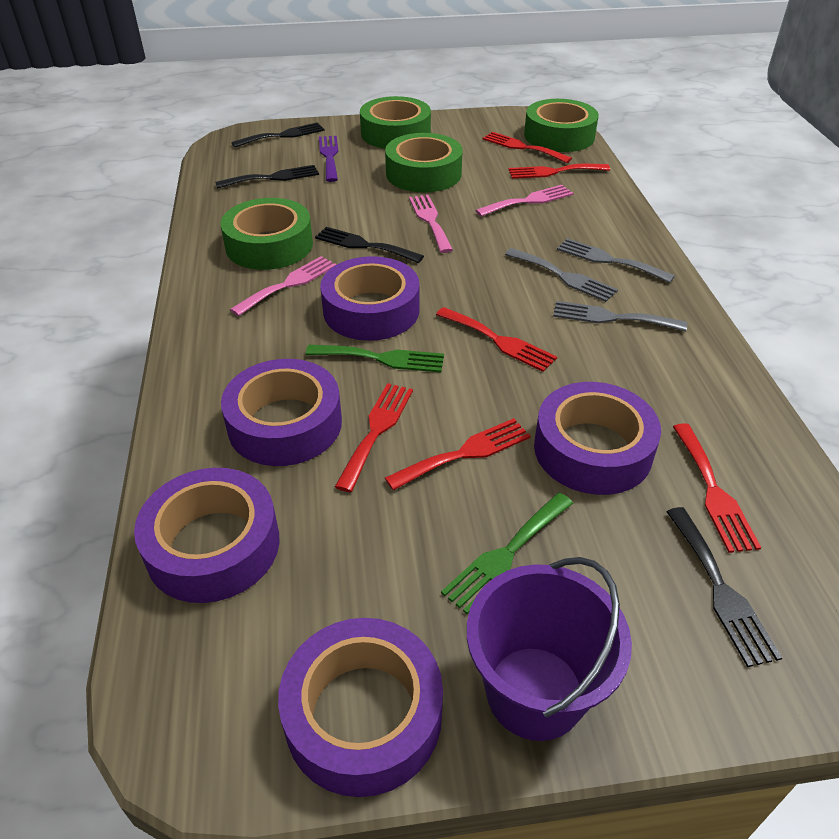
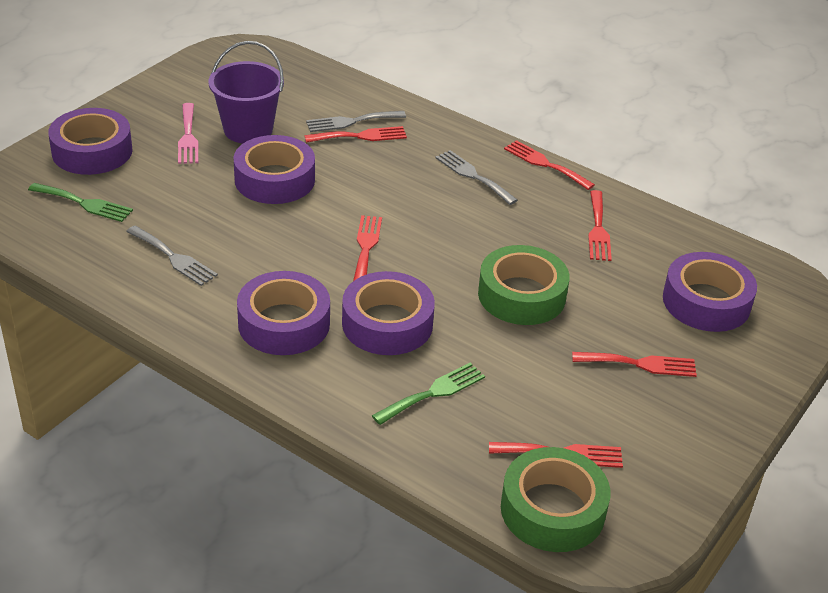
black fork: 4 -> 0
green tape: 4 -> 2
pink fork: 3 -> 1
purple fork: 1 -> 0

